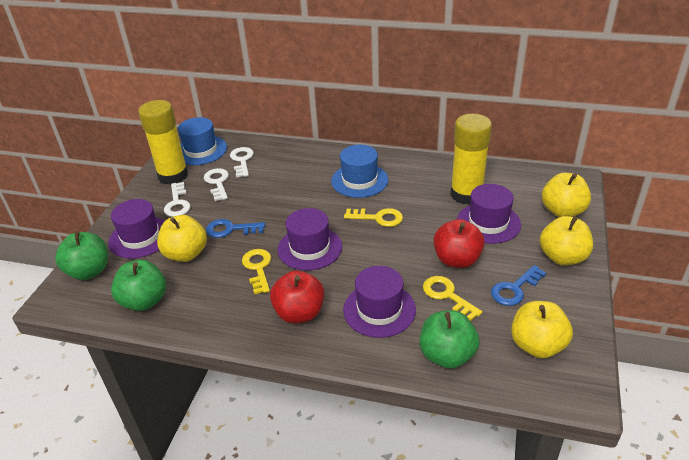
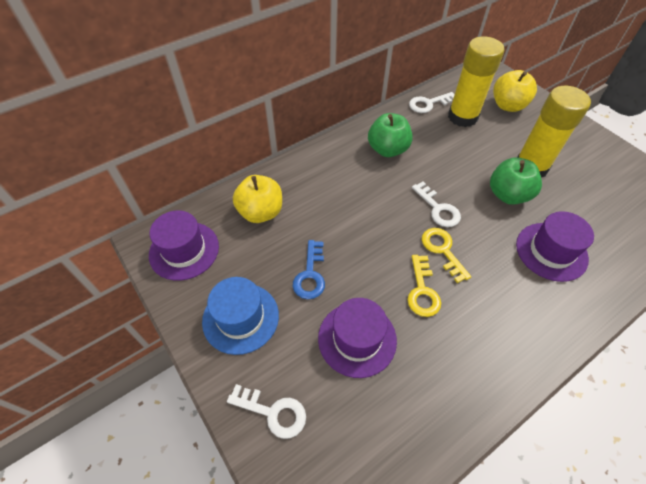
blue hat: 2 -> 1
blue key: 2 -> 1
green apple: 3 -> 2
purple hat: 4 -> 3
red apple: 2 -> 0
yellow apple: 4 -> 2
yellow key: 3 -> 2

